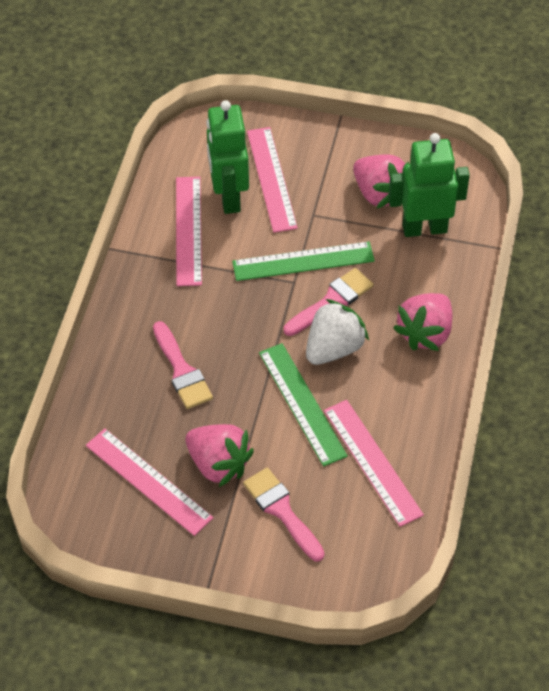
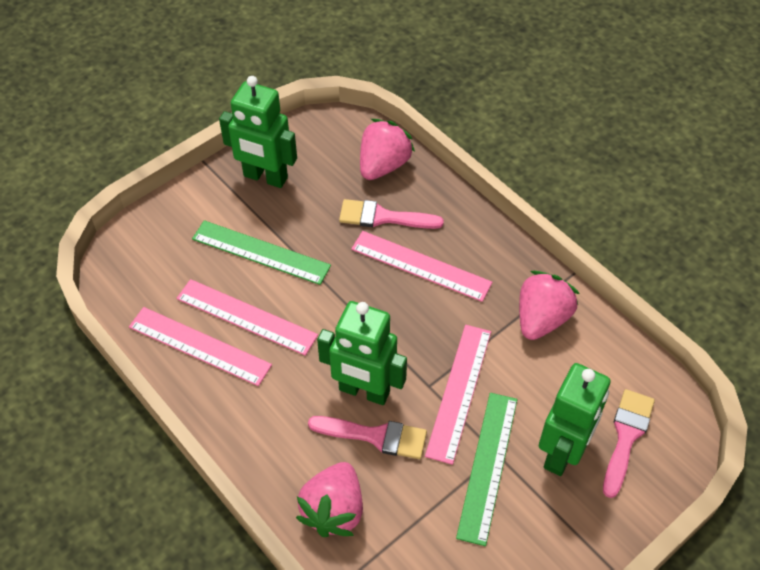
green robot: 2 -> 3
white strawberry: 1 -> 0

